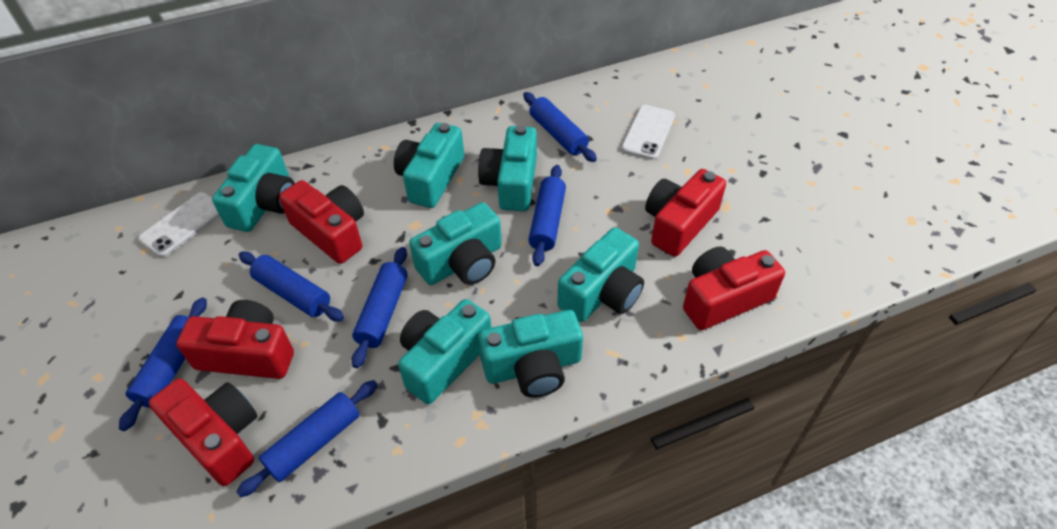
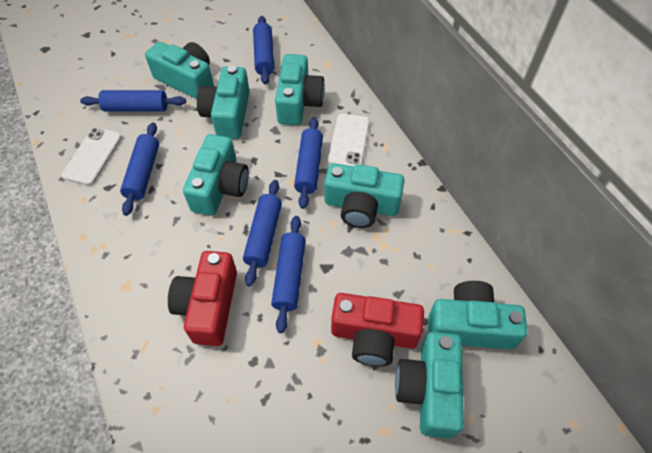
red camera: 5 -> 2

